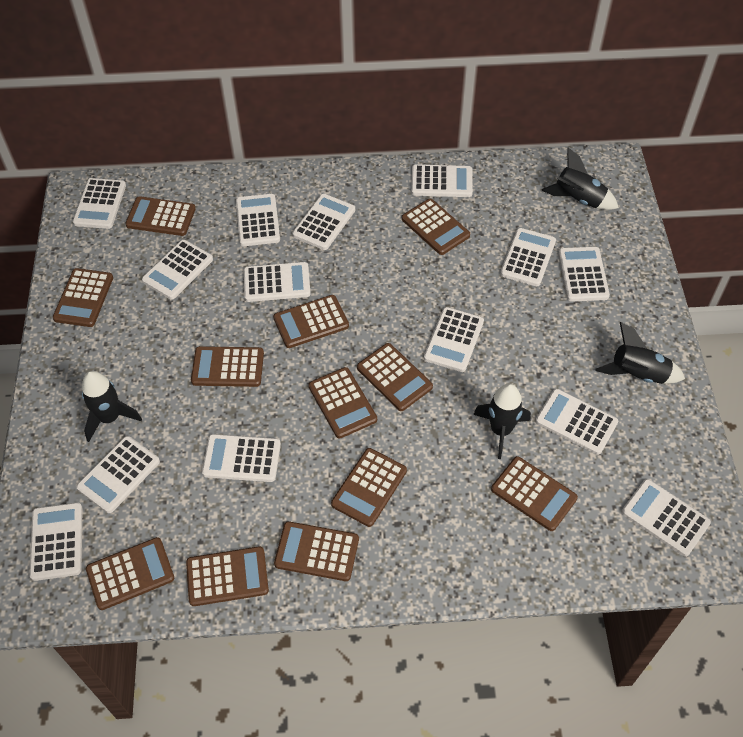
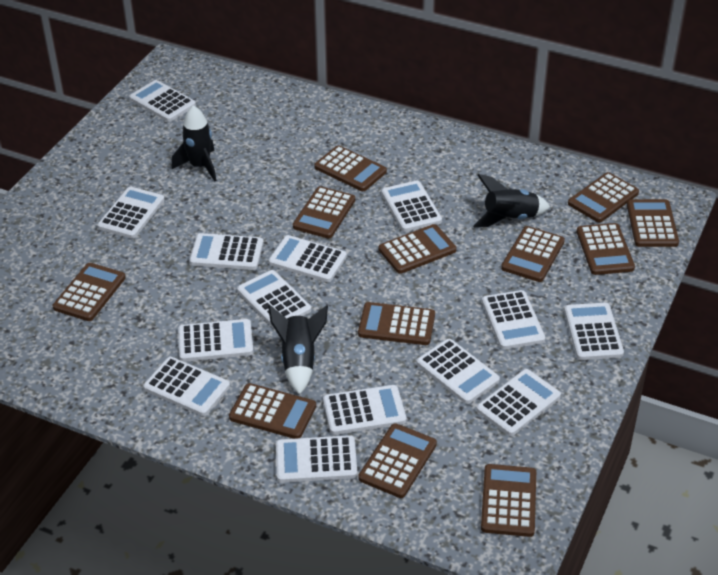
black rocket: 4 -> 3

